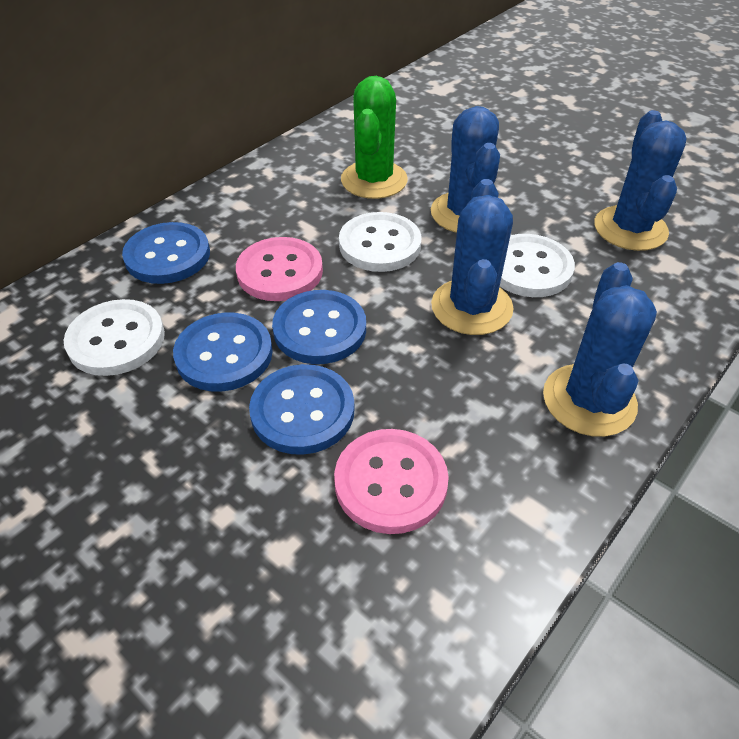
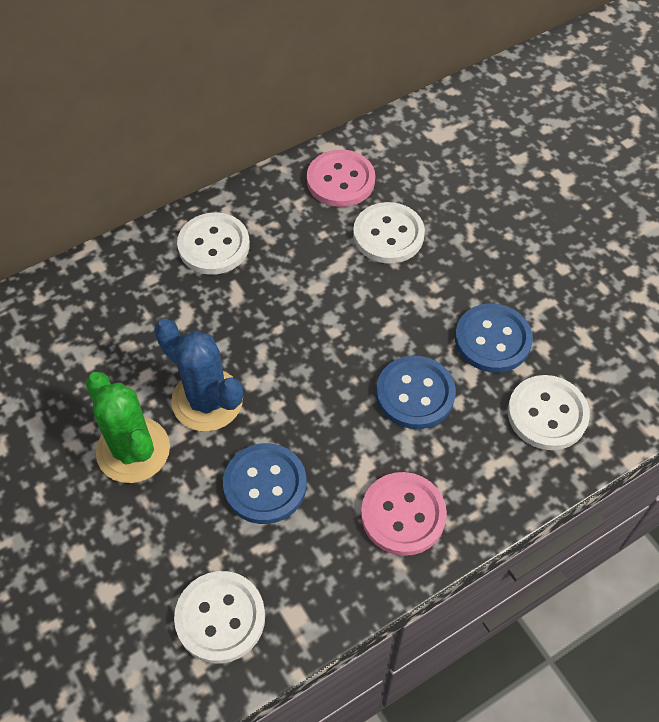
blue button: 4 -> 3
blue cactus: 4 -> 1
white button: 3 -> 4

